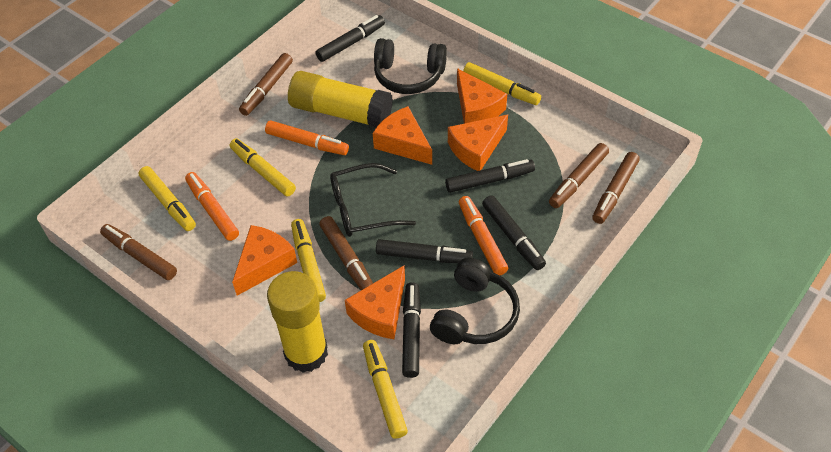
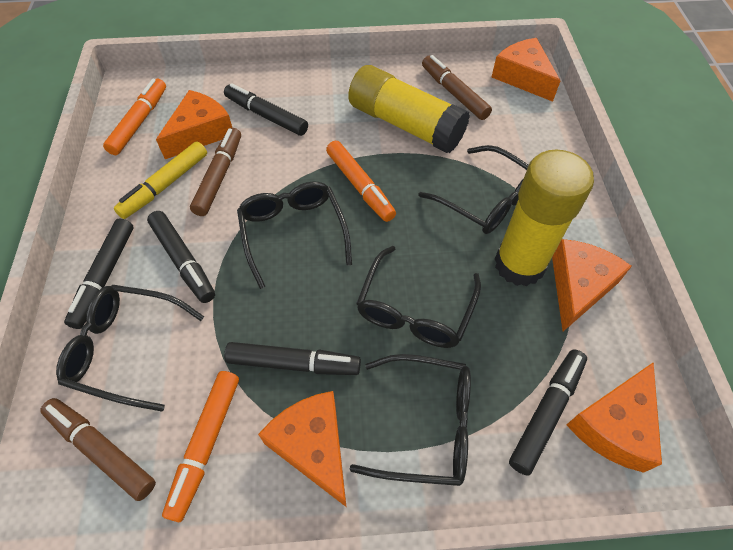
black glasses: 1 -> 5
black headphones: 2 -> 0
brown marker: 5 -> 3
yellow marker: 5 -> 1

